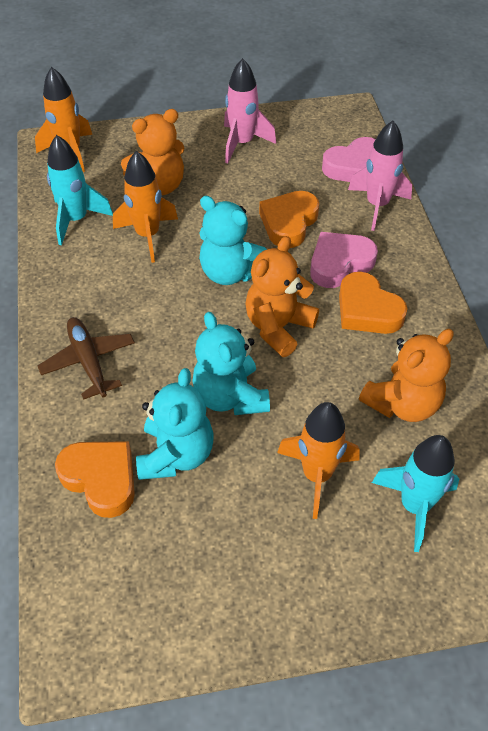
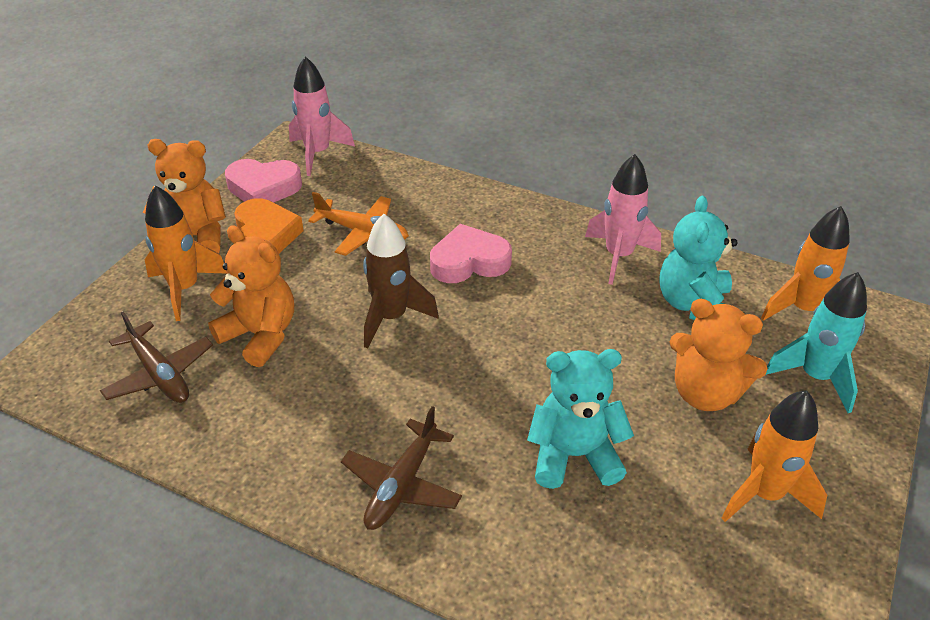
brown plane: 1 -> 2
brown rocket: 0 -> 1
orange heart: 3 -> 1
orange plane: 0 -> 1
turquoise rocket: 2 -> 1
turquoise teddy bear: 3 -> 2

